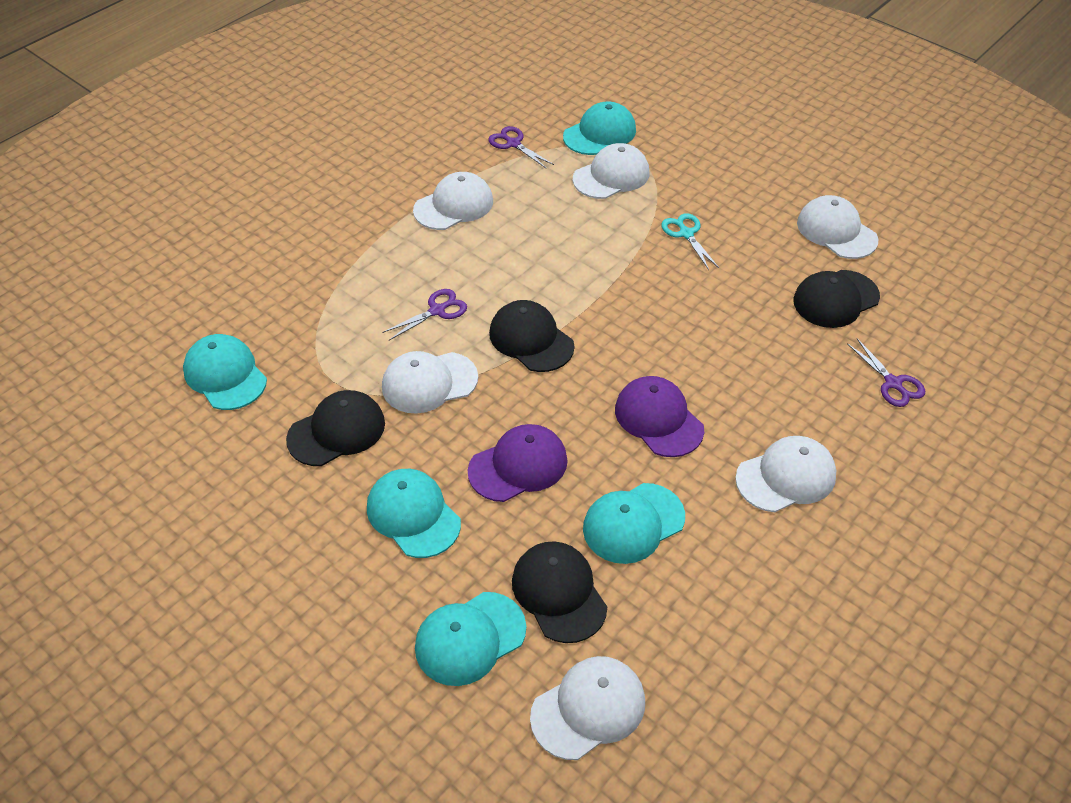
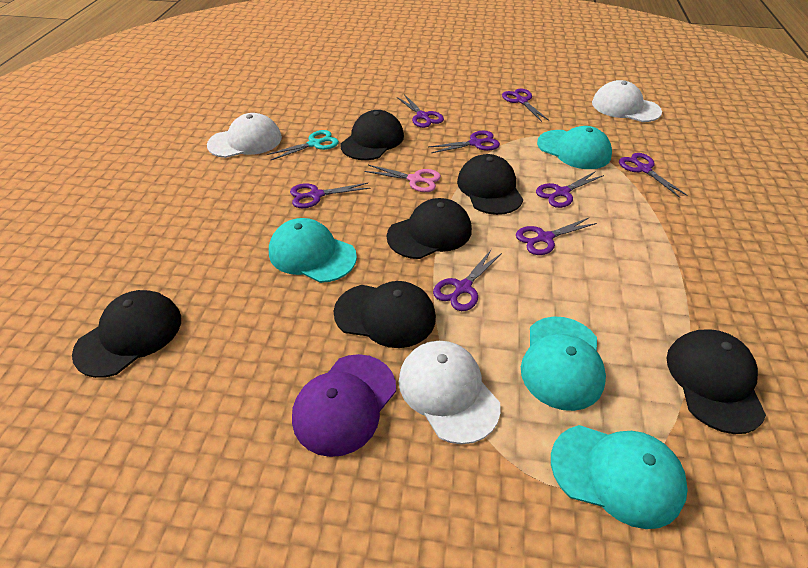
black cap: 4 -> 6
pink scissors: 0 -> 1
purple cap: 2 -> 1
purple scissors: 3 -> 8
turquoise cap: 5 -> 4
white cap: 6 -> 3

